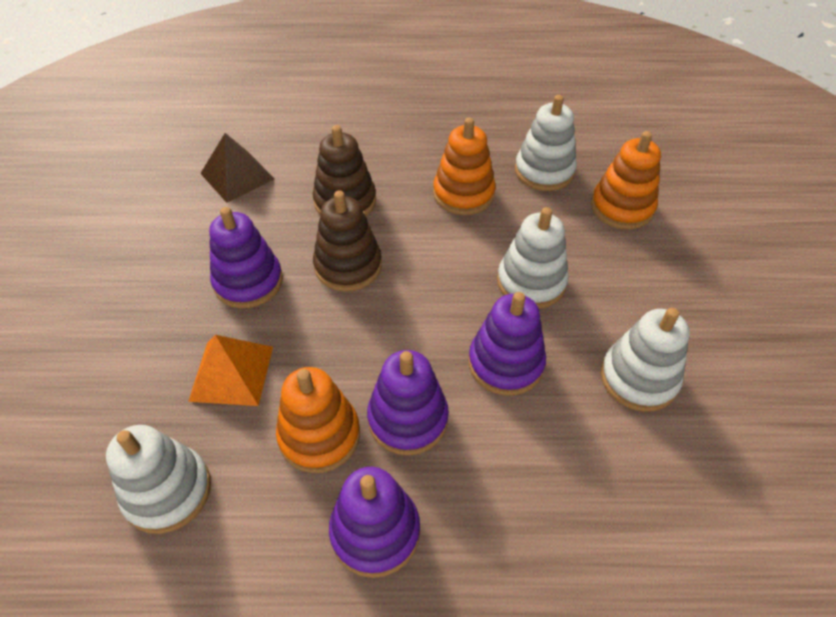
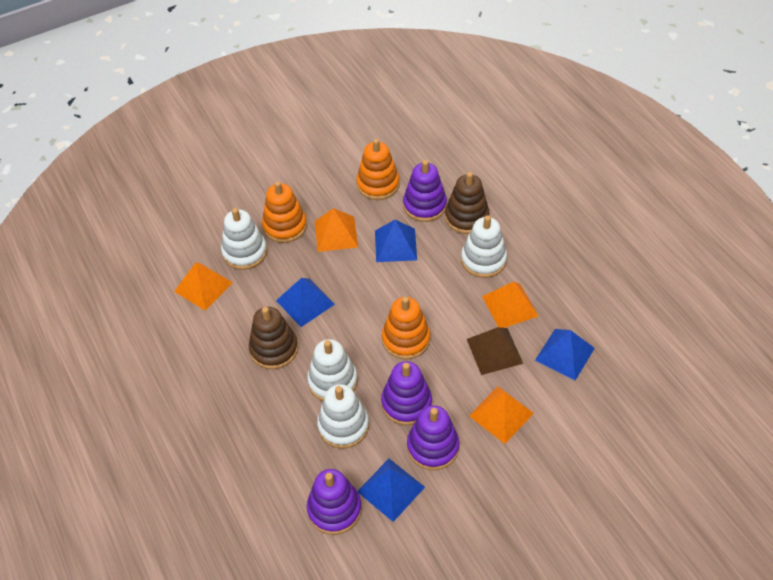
blue pyramid: 0 -> 4
orange pyramid: 1 -> 4

